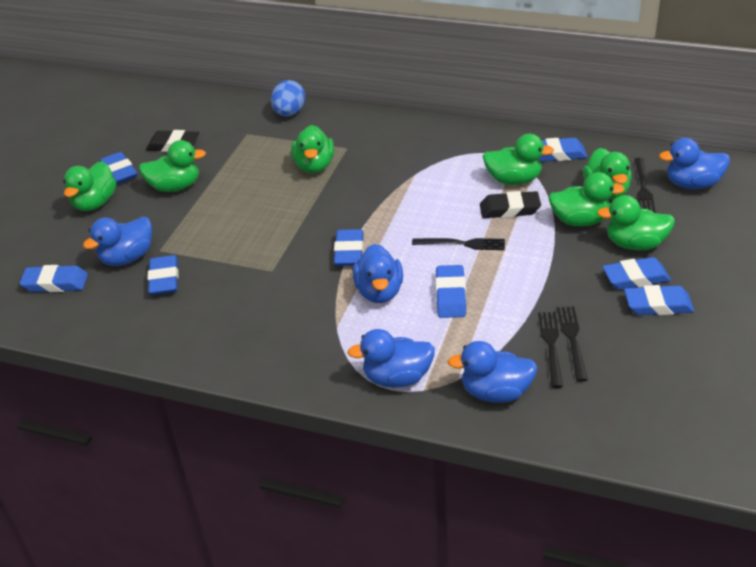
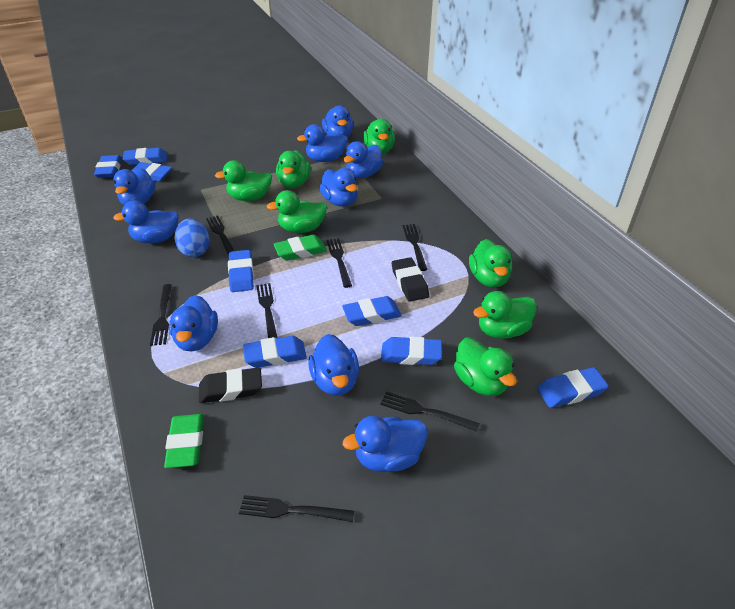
black fork: 4 -> 7
blue duck: 5 -> 9
green eraser: 0 -> 2

